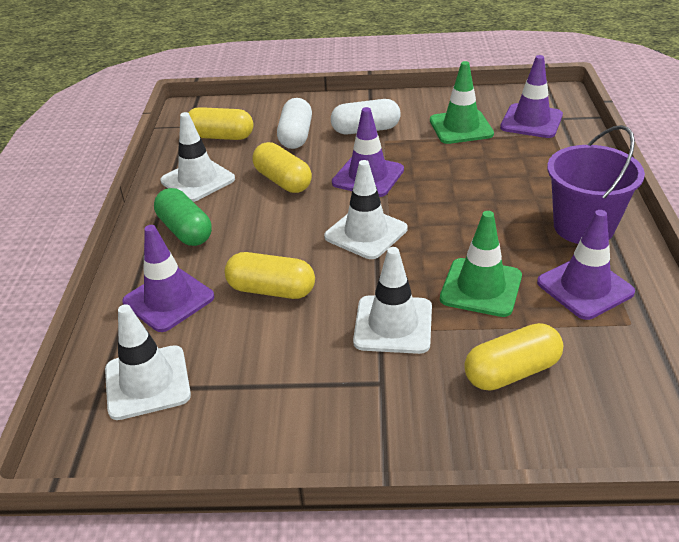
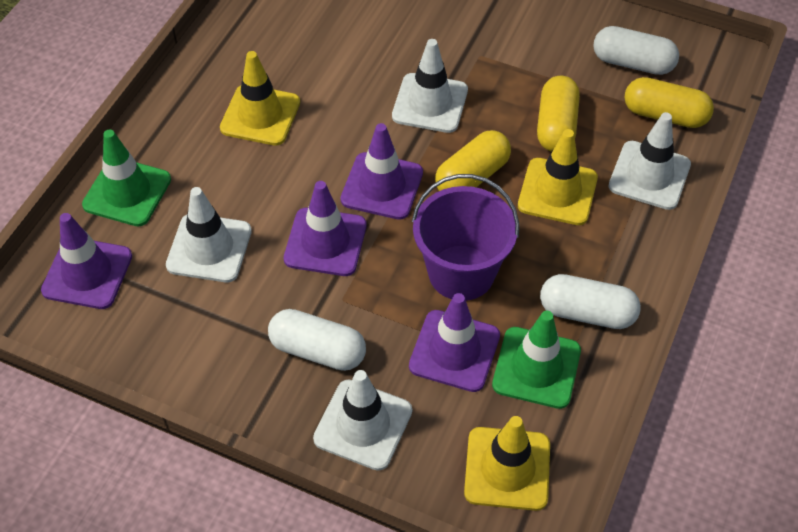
green capsule: 1 -> 0
white capsule: 2 -> 3
yellow capsule: 4 -> 3
yellow traffic cone: 0 -> 3

